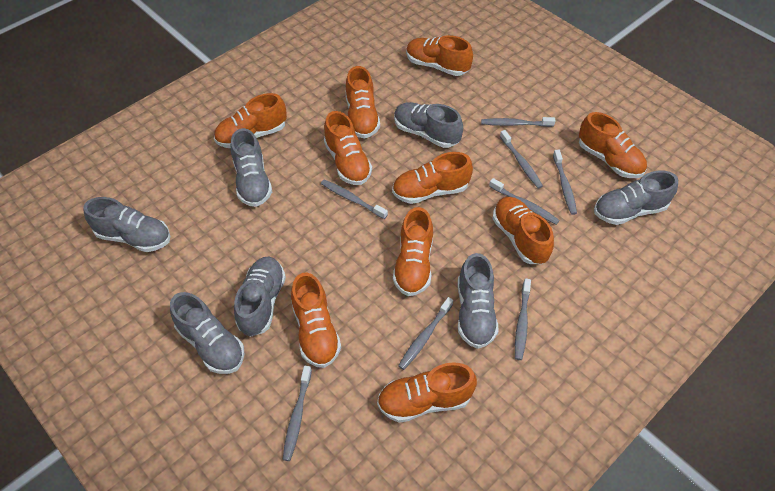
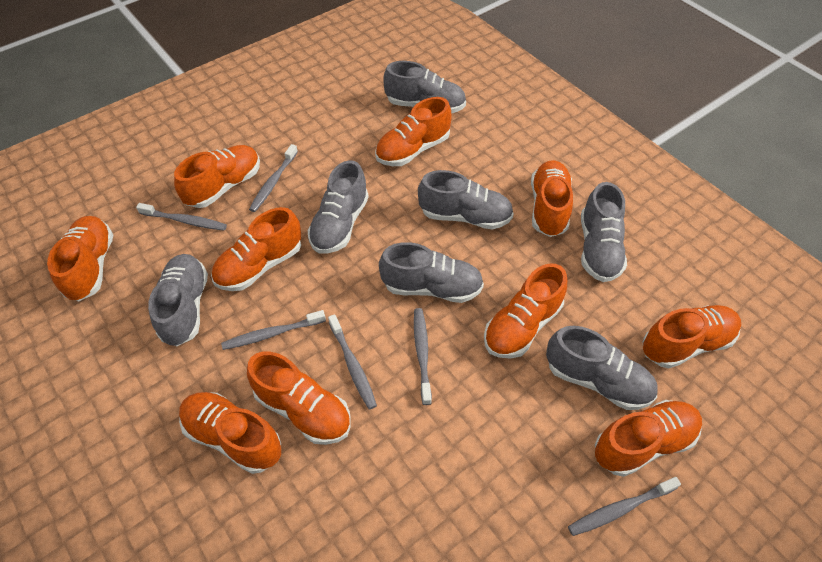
grey toothbrush: 8 -> 6

